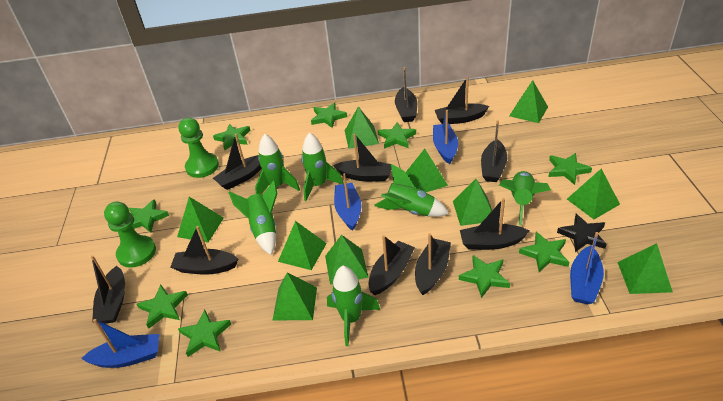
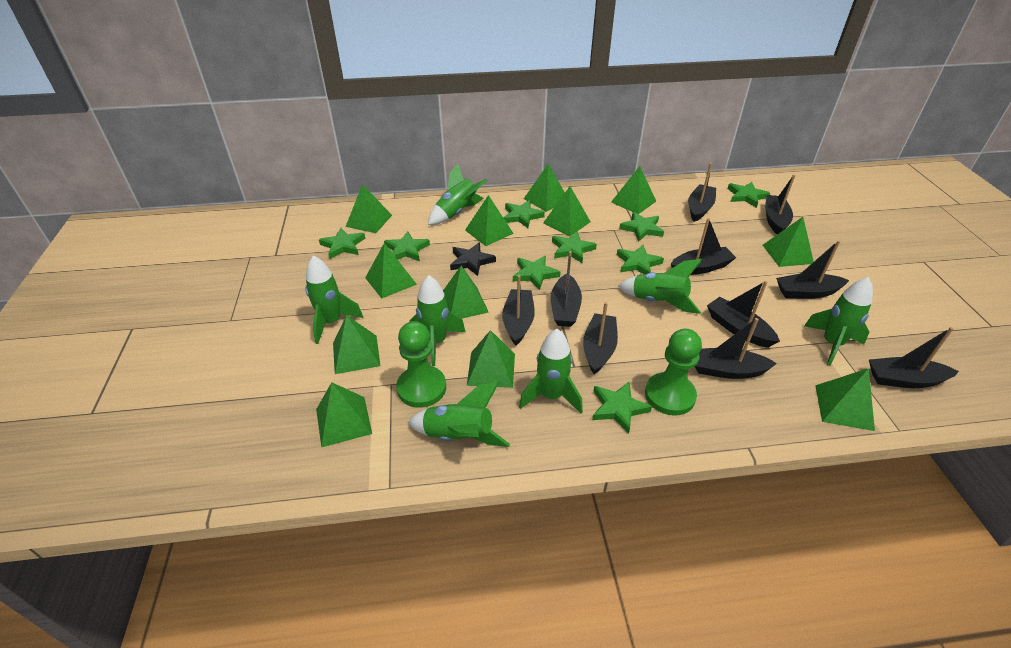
blue boat: 4 -> 0
green pyramid: 10 -> 12
green rocket: 6 -> 7

